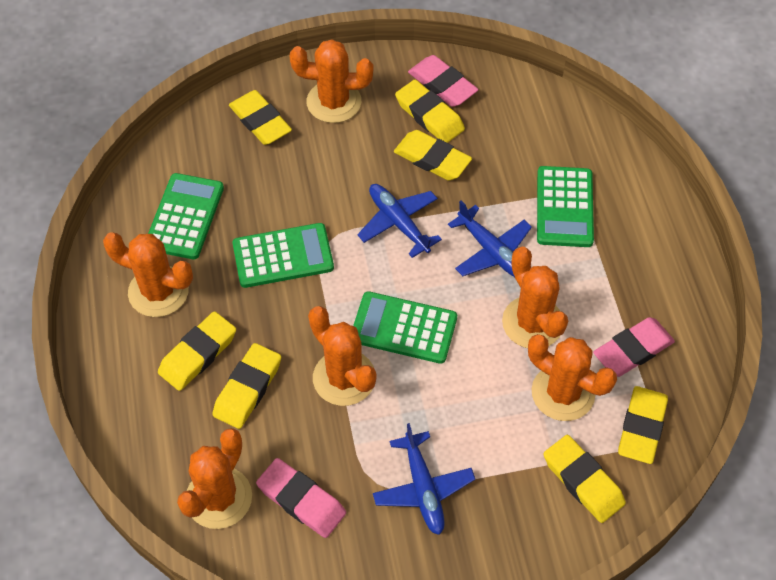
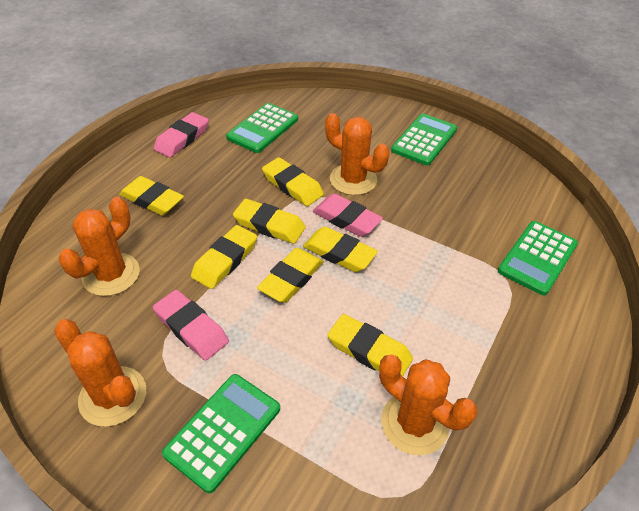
blue plane: 3 -> 0
orange cactus: 6 -> 4

